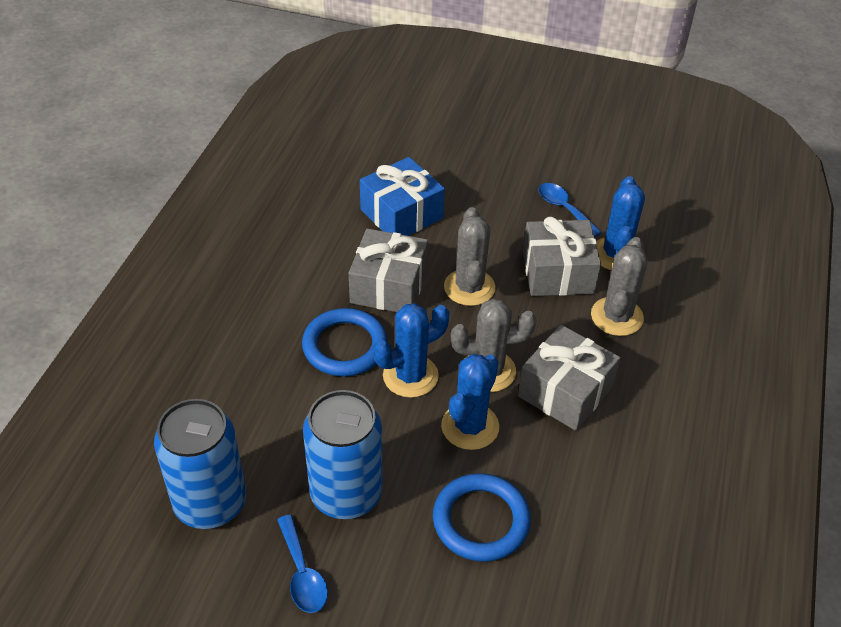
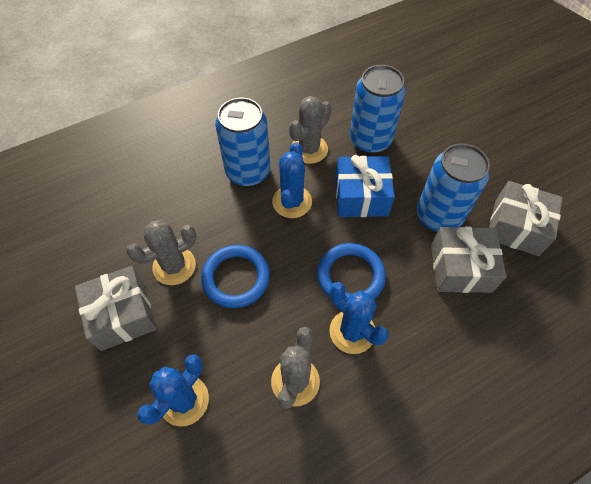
blue can: 2 -> 3
blue spoon: 2 -> 0

